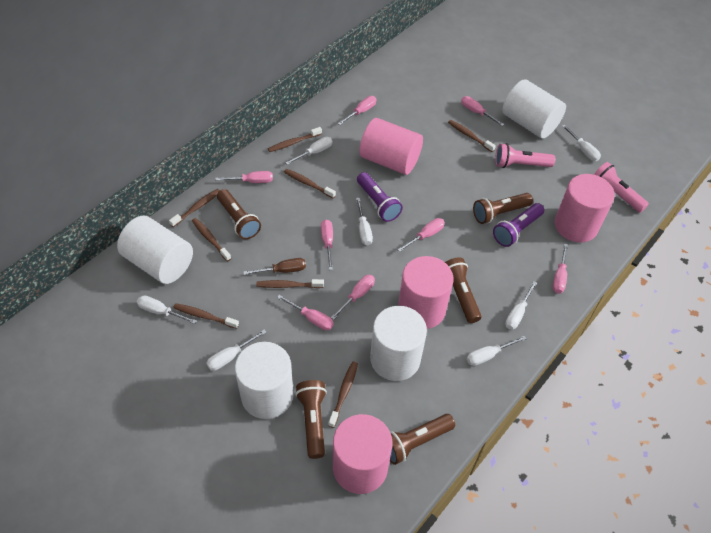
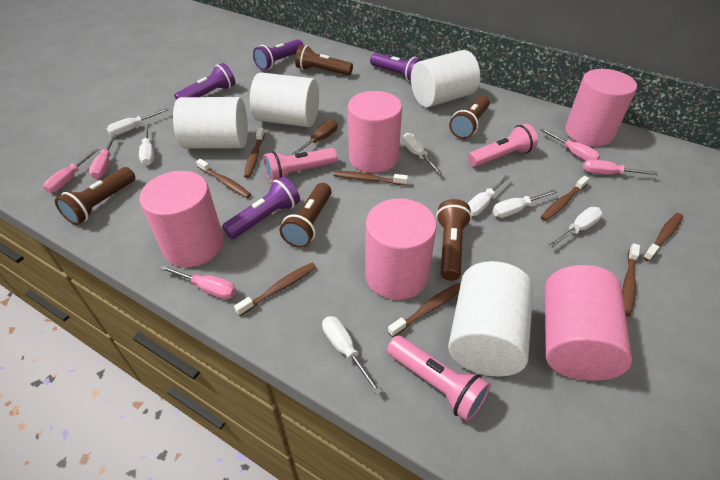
pink cylinder: 4 -> 5
pink flashlight: 2 -> 3
pink screwdriver: 8 -> 5
purple flashlight: 2 -> 4

